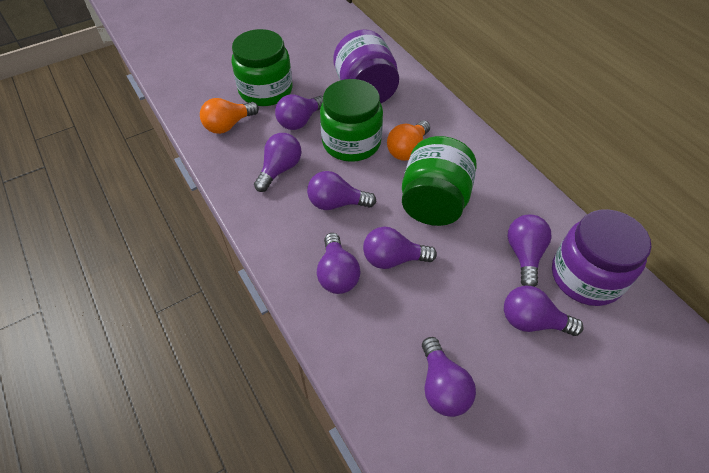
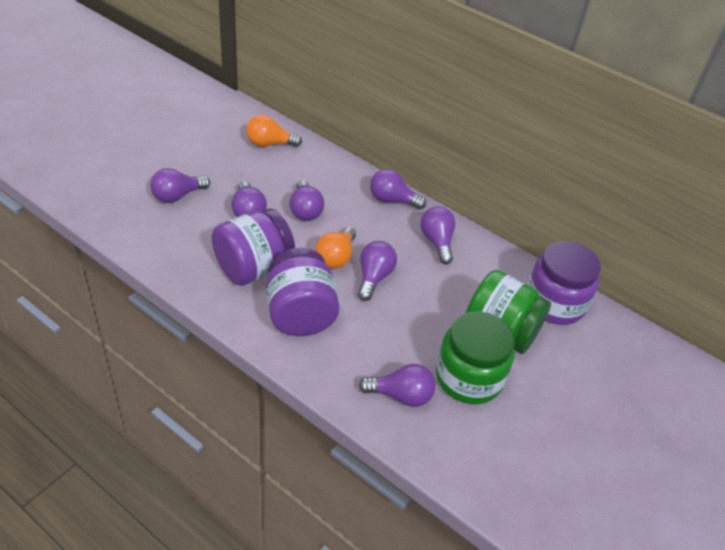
green jar: 3 -> 2
purple jar: 2 -> 3
purple light bulb: 8 -> 7

